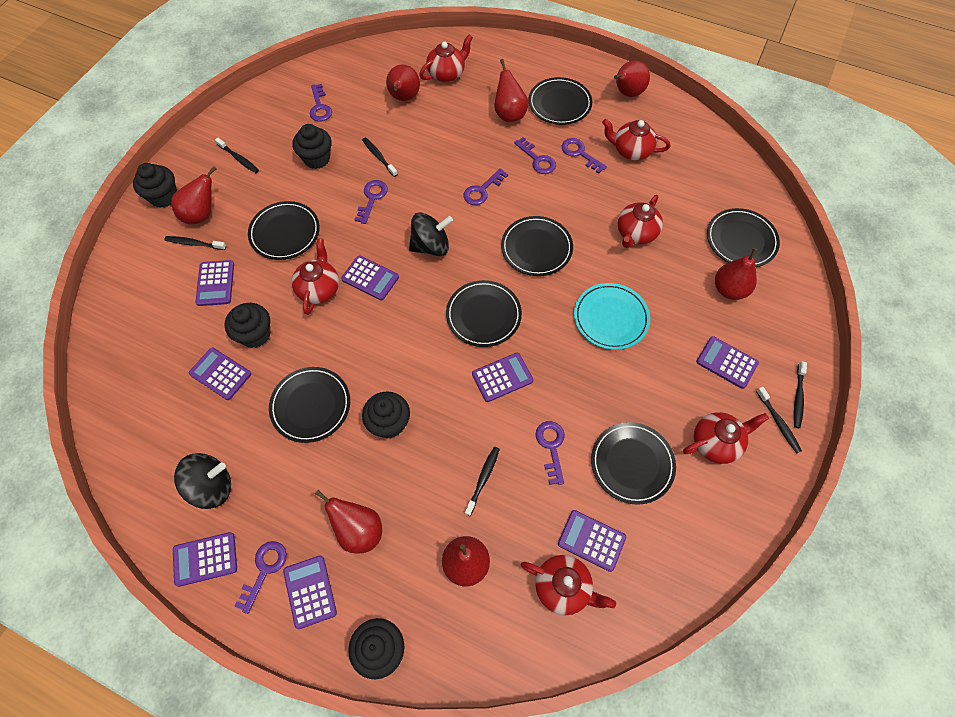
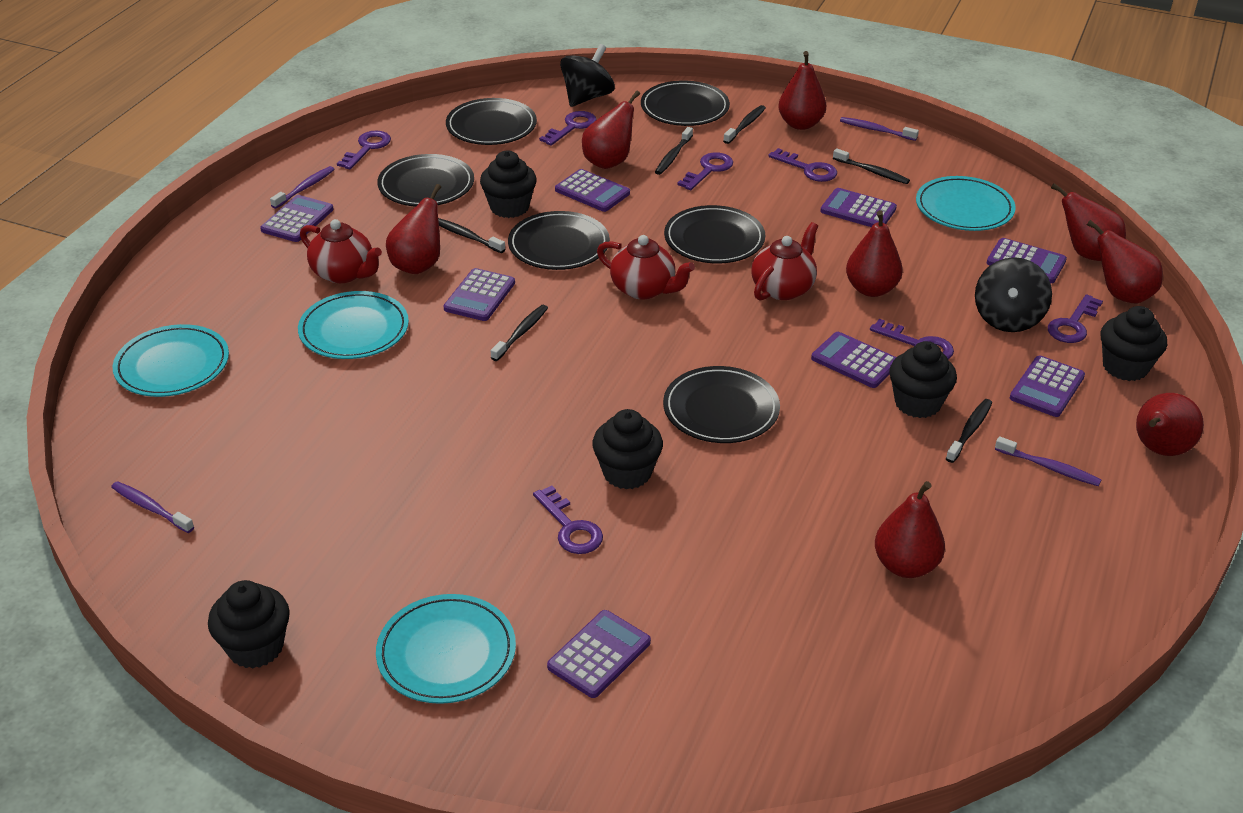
black plate: 7 -> 6
purple toothbrush: 0 -> 4
red pear: 7 -> 8
red teapot: 6 -> 3
turquoise plate: 1 -> 4

